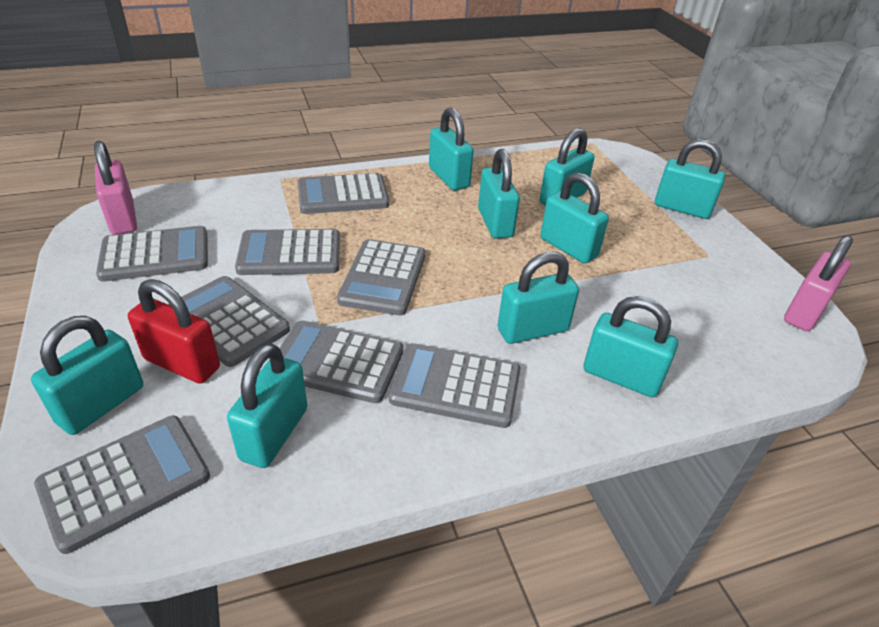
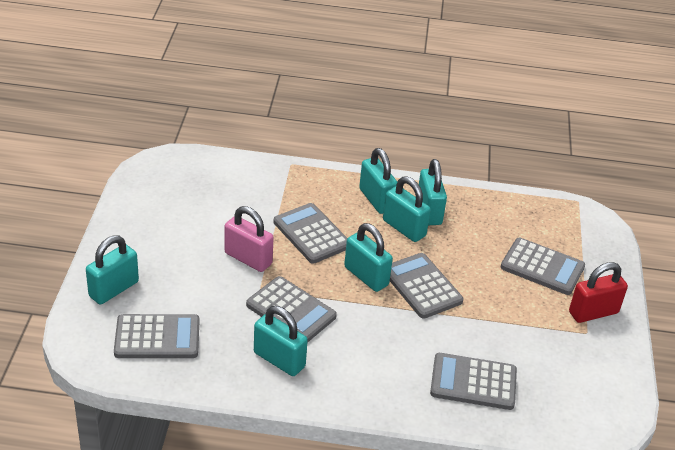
grey calculator: 8 -> 6
pink padlock: 2 -> 1
turquoise padlock: 9 -> 6

